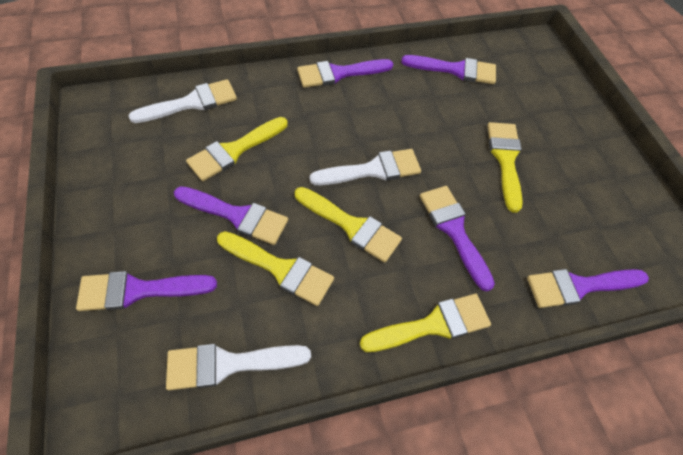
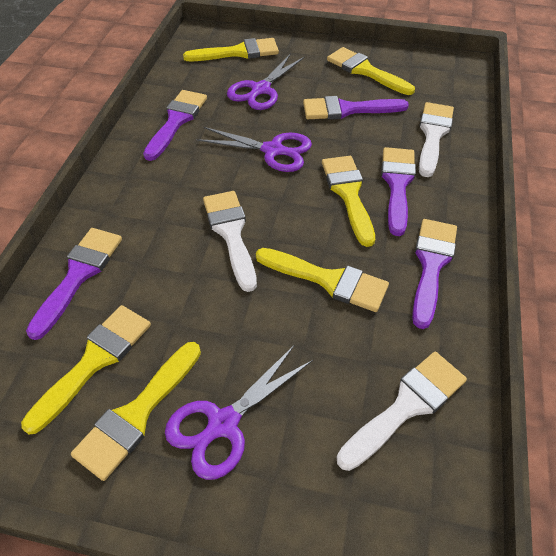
purple brush: 6 -> 5
purple scissors: 0 -> 3
yellow brush: 5 -> 6

